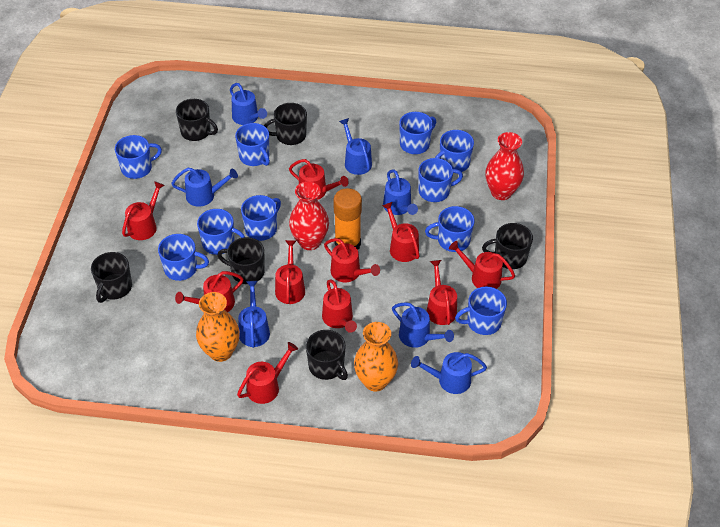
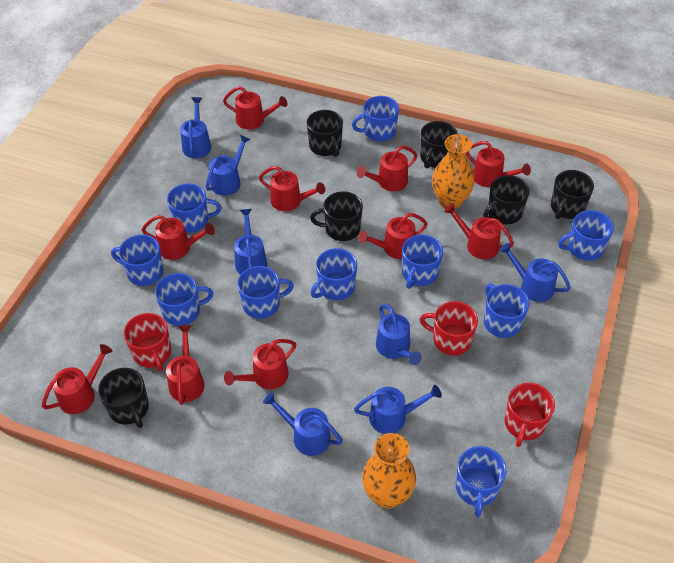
orange glue stick: 1 -> 0
red mug: 0 -> 3
red vase: 2 -> 0

